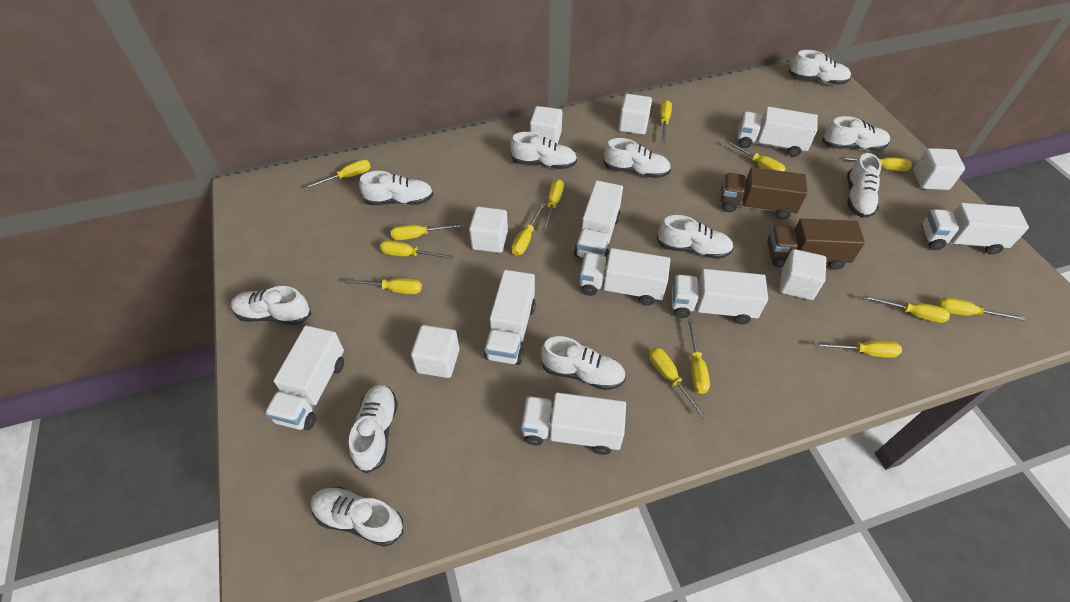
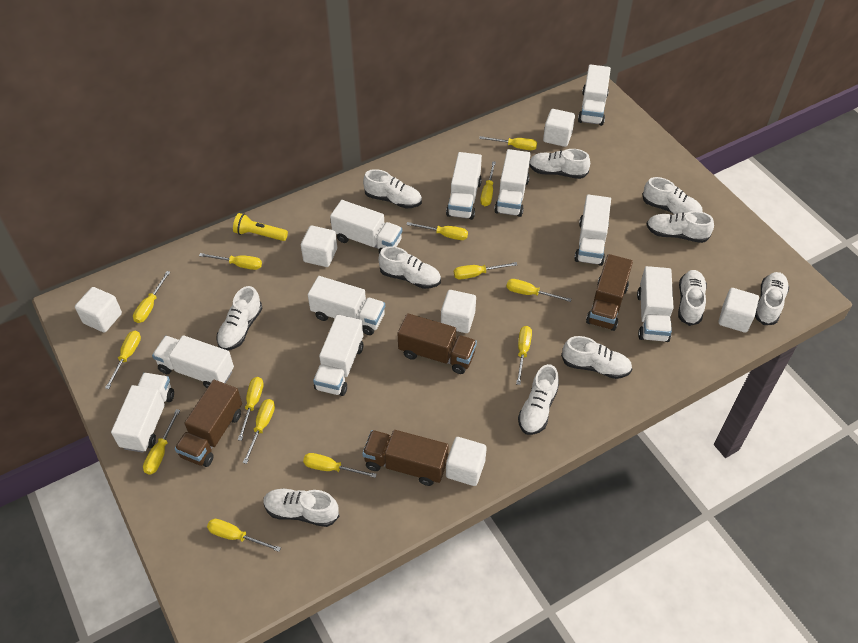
brown truck: 2 -> 4
white truck: 8 -> 10
yellow flashlight: 0 -> 1

